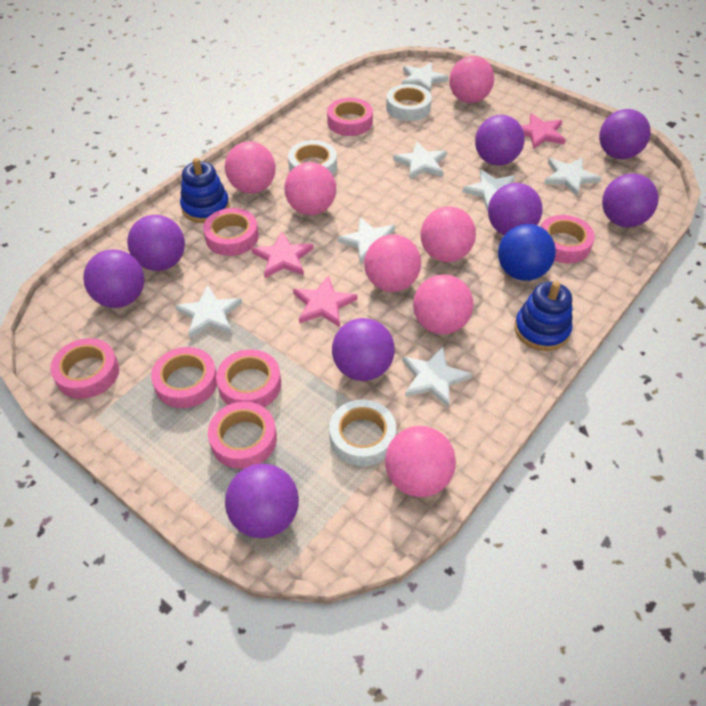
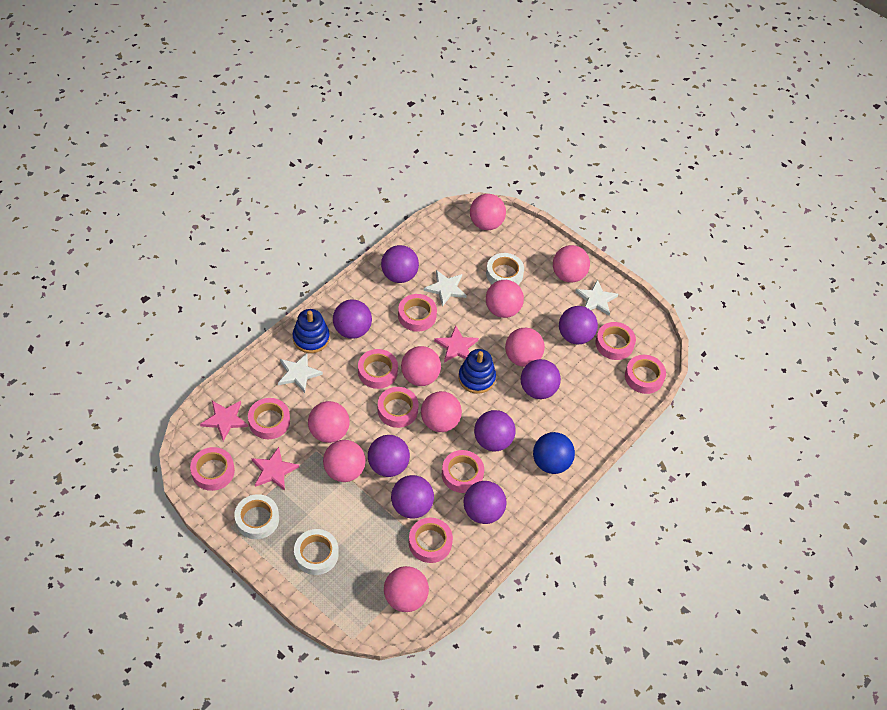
pink ball: 7 -> 9
pink tape: 7 -> 9
white star: 7 -> 3

